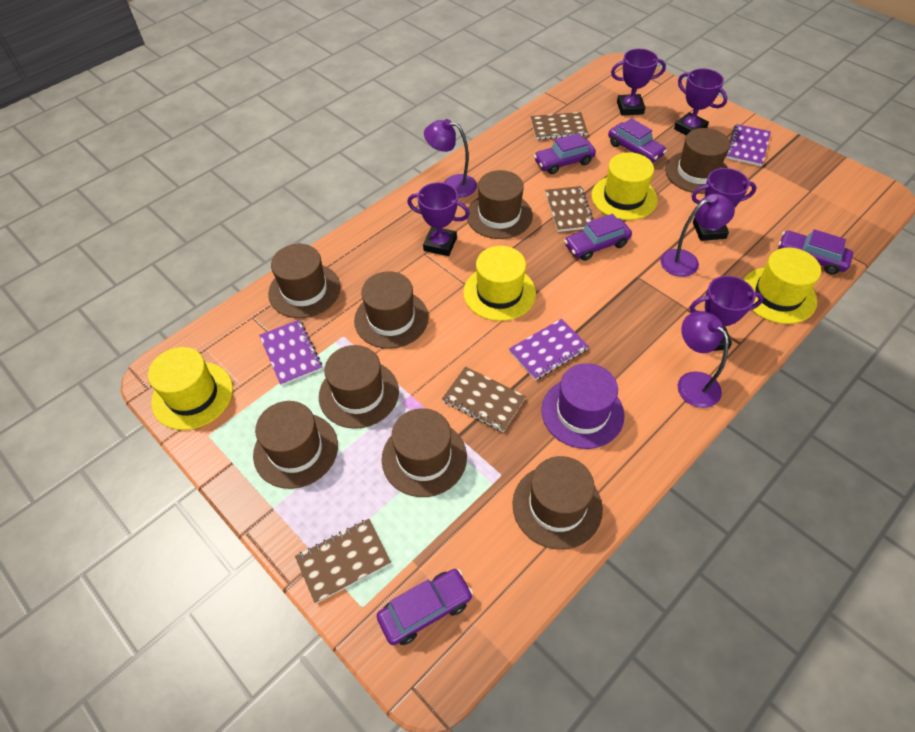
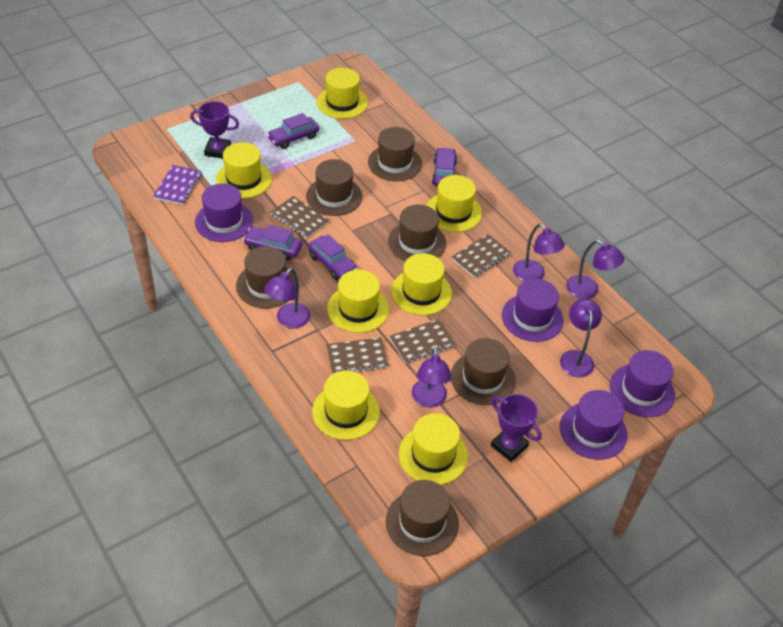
brown hat: 8 -> 6
purple car: 5 -> 4
purple hat: 1 -> 4
purple lamp: 3 -> 5
purple notebook: 3 -> 1
purple trophy: 5 -> 2
yellow hat: 4 -> 7

